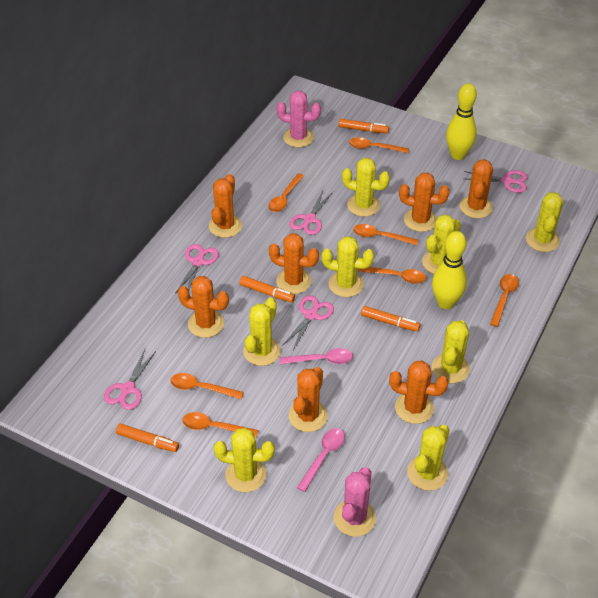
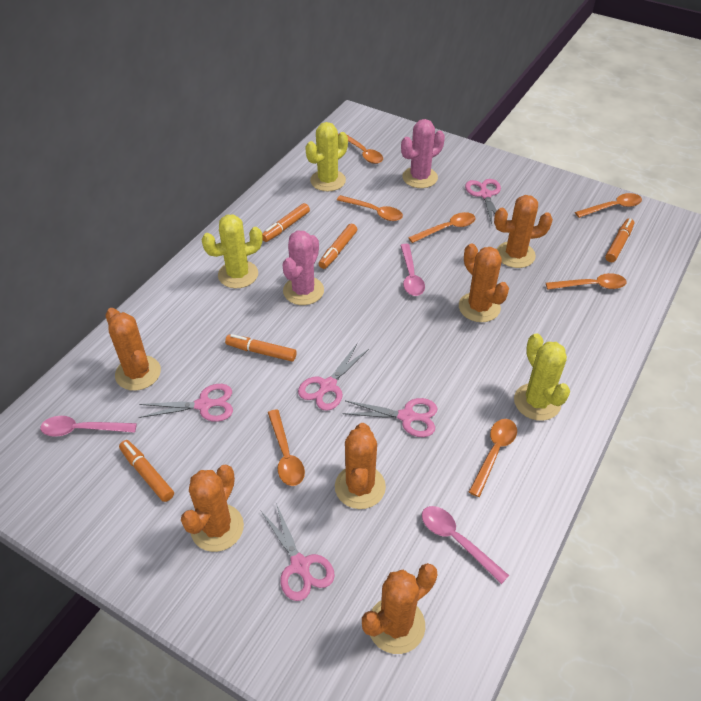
orange cactus: 7 -> 6
orange marker: 4 -> 5
pink spoon: 2 -> 3
yellow bowling pin: 2 -> 0
yellow cactus: 8 -> 3

